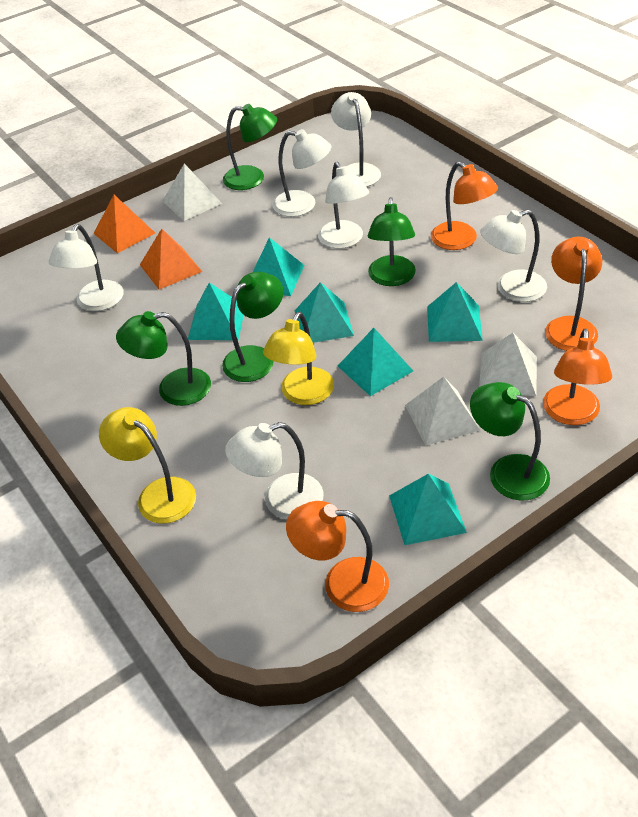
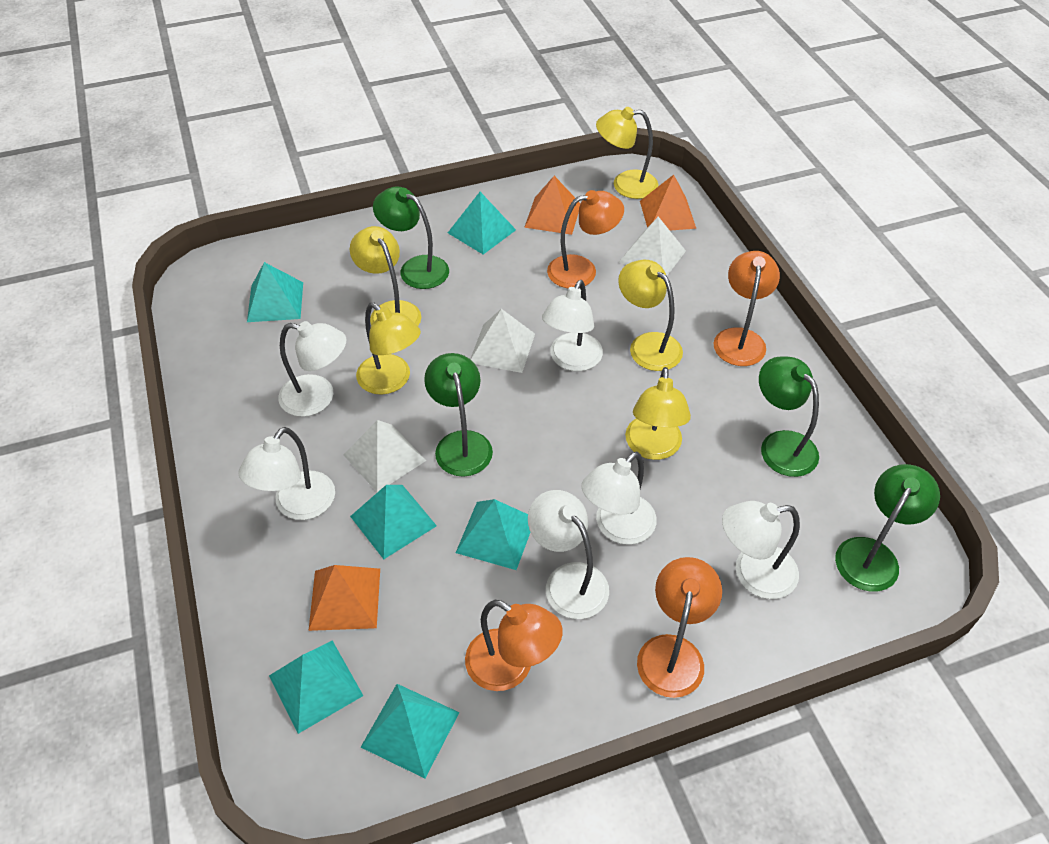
green lamp: 5 -> 4
orange pyramid: 2 -> 3
yellow lamp: 2 -> 5

